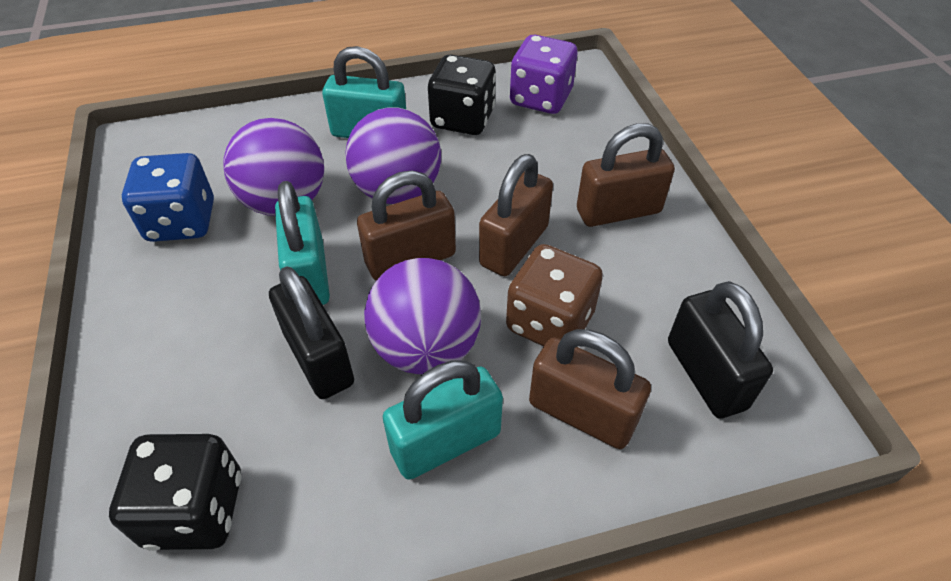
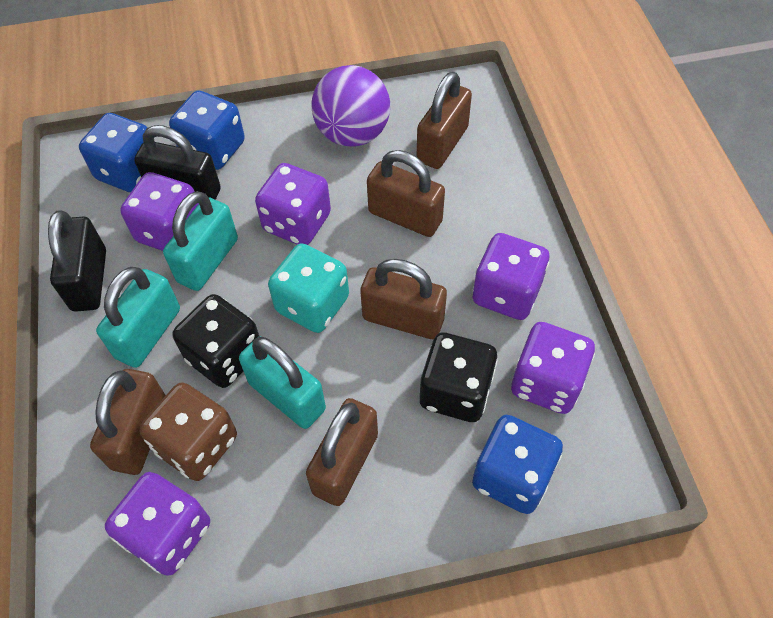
blue dice: 1 -> 3
brown padlock: 4 -> 5
purple ball: 3 -> 1
purple dice: 1 -> 5
turquoise dice: 0 -> 1

